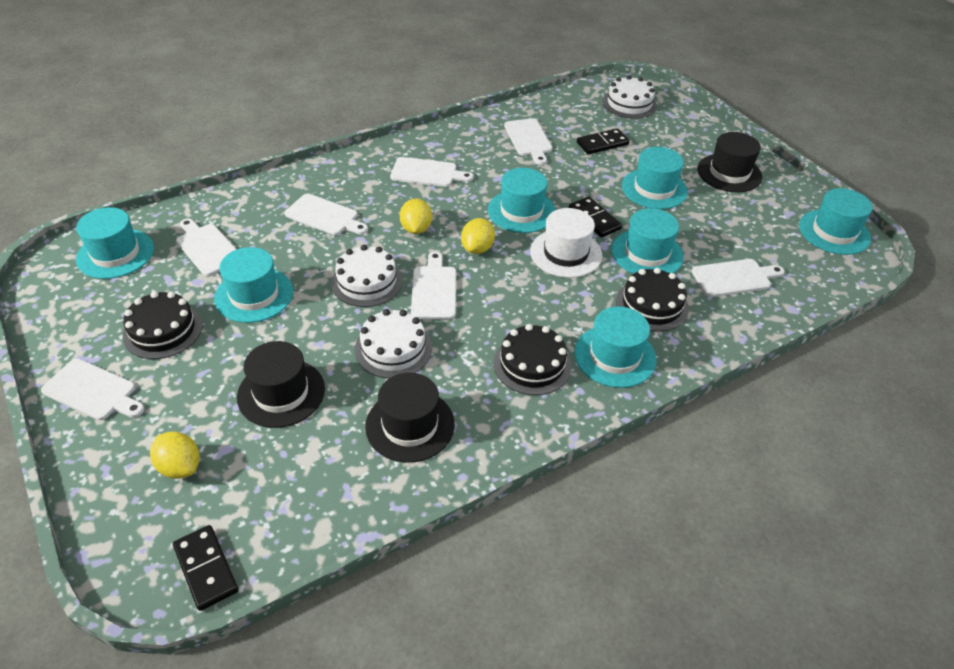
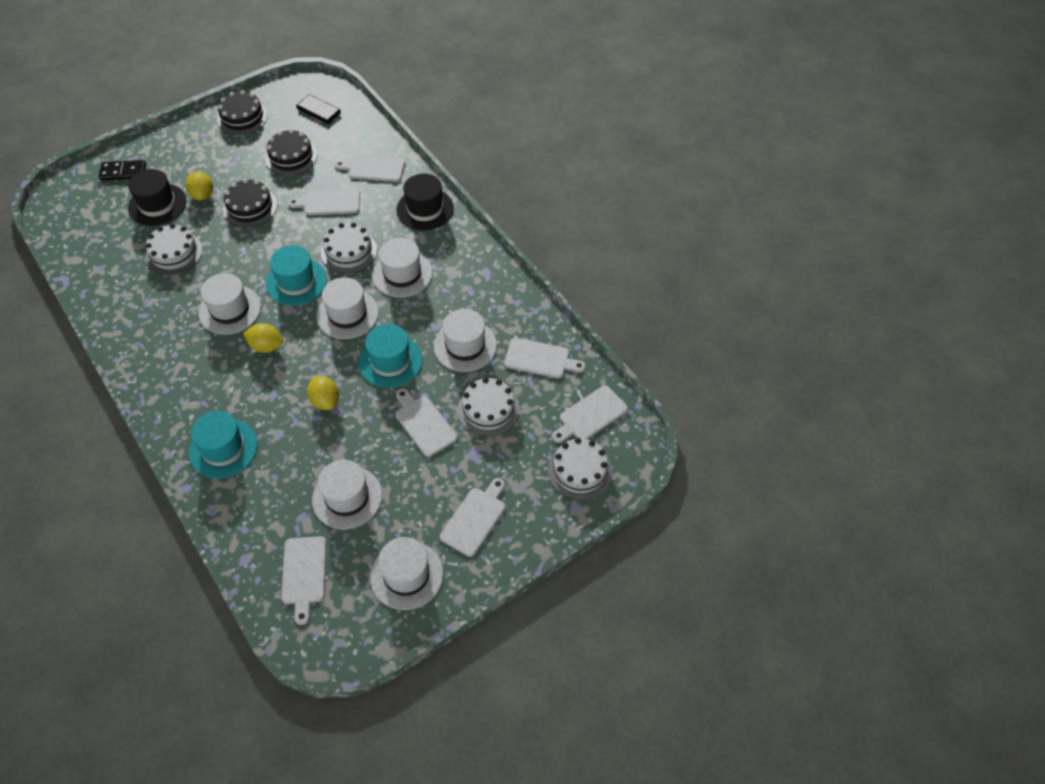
black domino: 3 -> 2
black hat: 3 -> 2
turquoise hat: 7 -> 3
white cake: 3 -> 4
white hat: 1 -> 6

